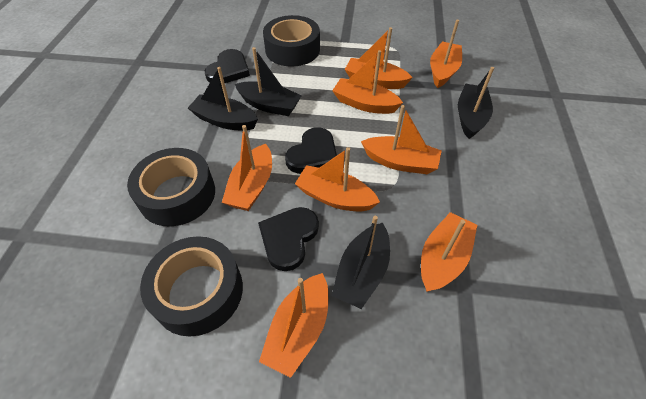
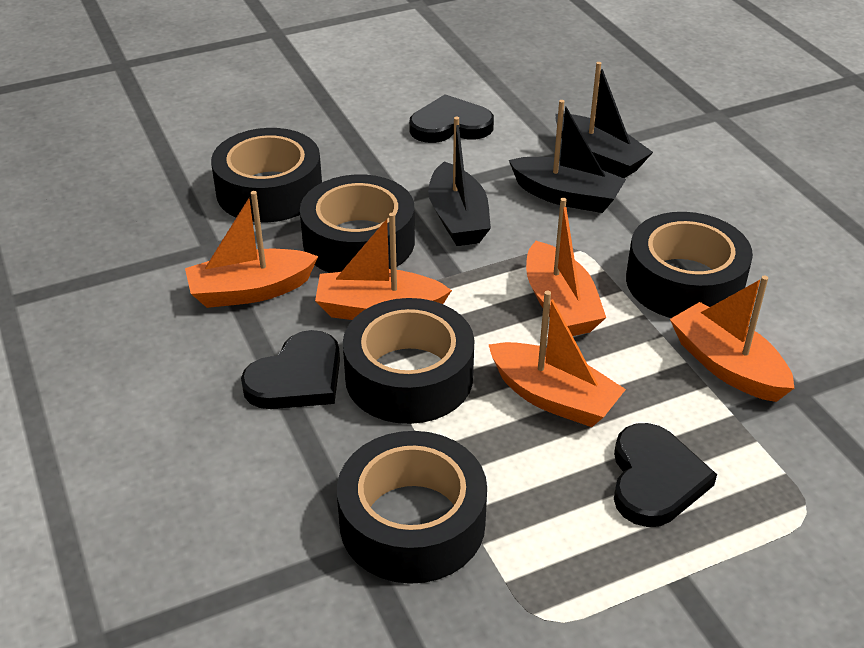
black boat: 4 -> 3
black tape: 3 -> 5
orange boat: 8 -> 5

